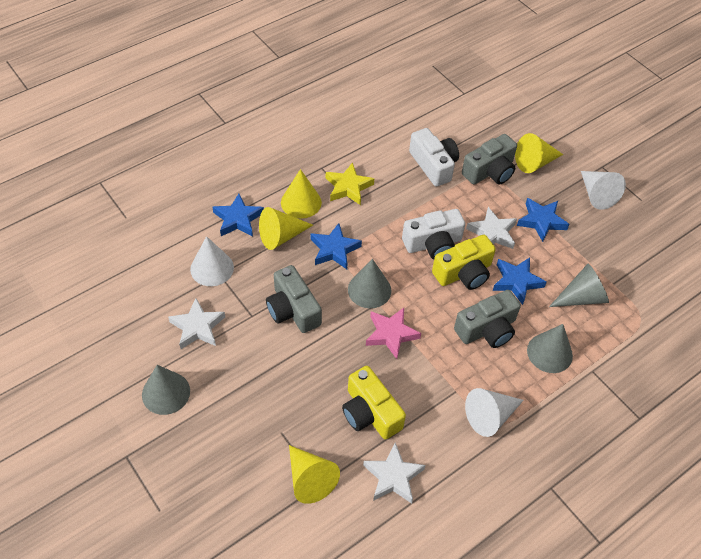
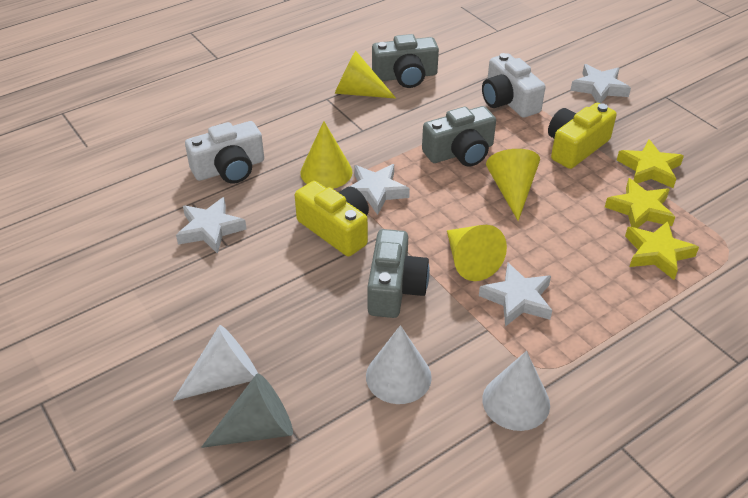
blue star: 4 -> 0
grey cone: 4 -> 1
pink star: 1 -> 0
white star: 3 -> 4
yellow star: 1 -> 3

